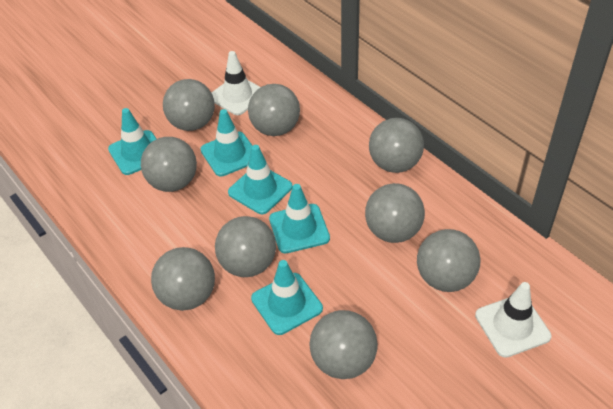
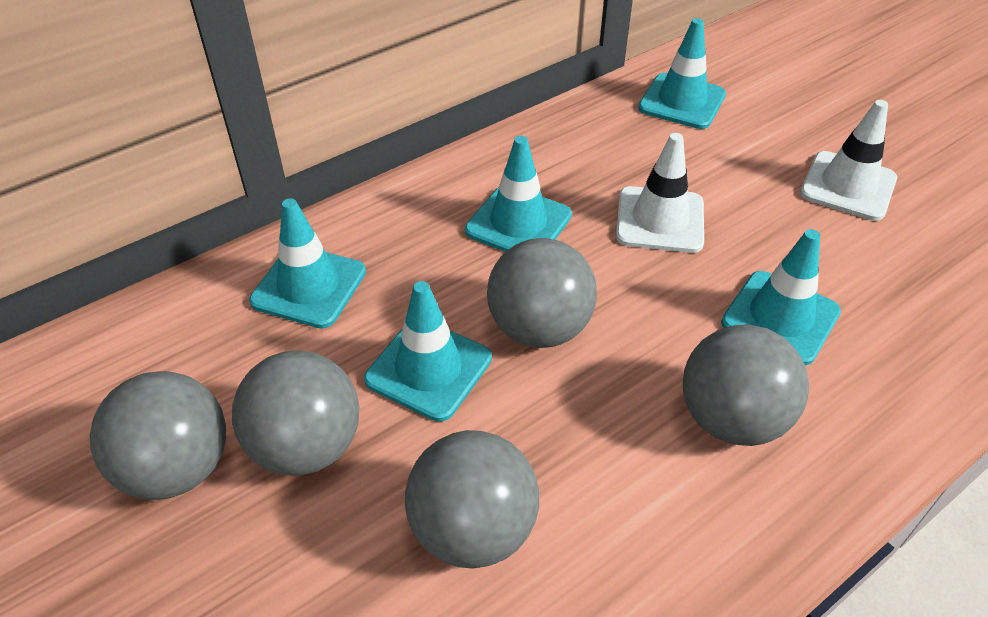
grey ball: 9 -> 5

